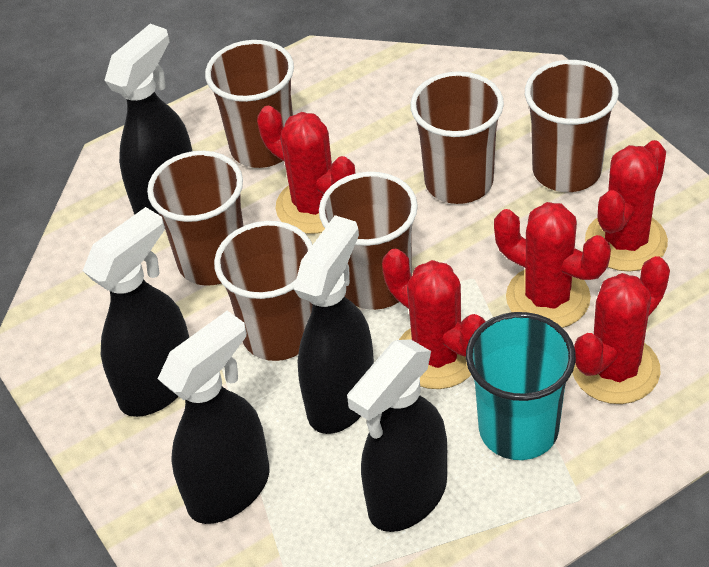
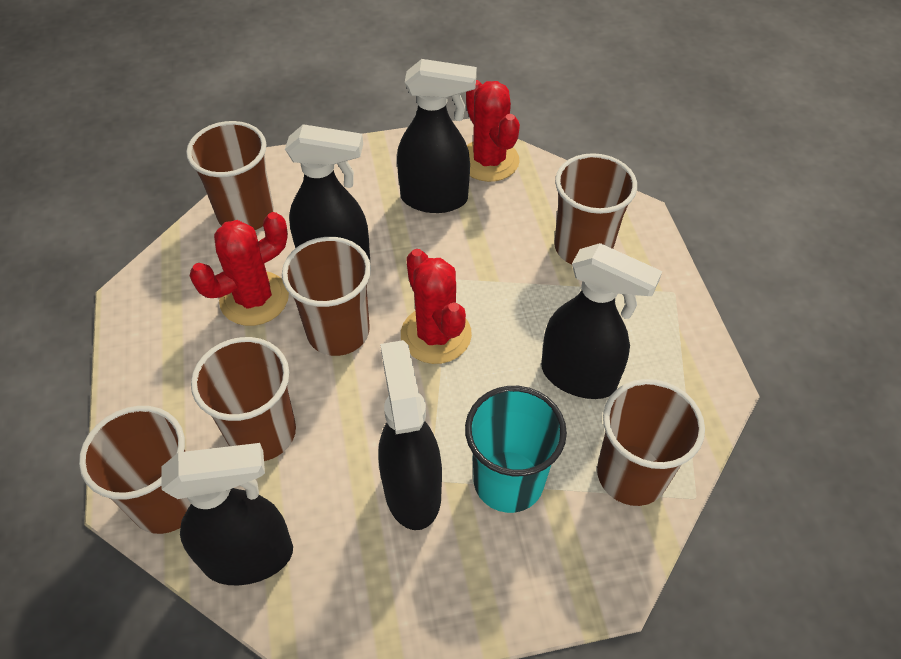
red cactus: 5 -> 3

